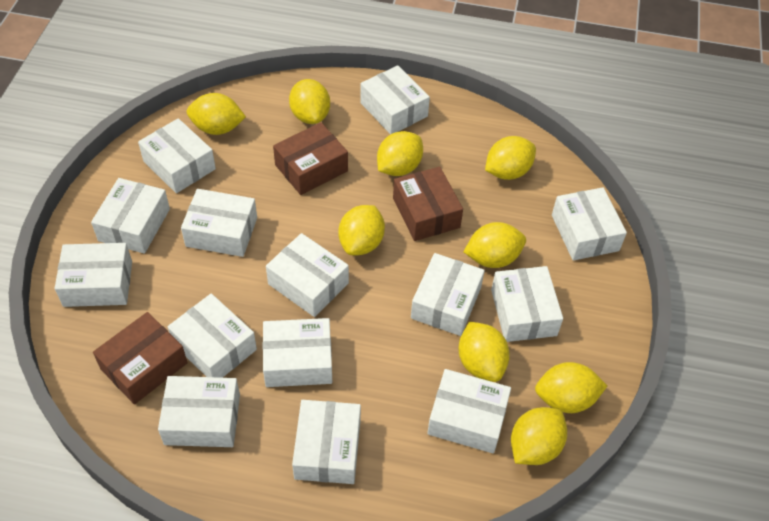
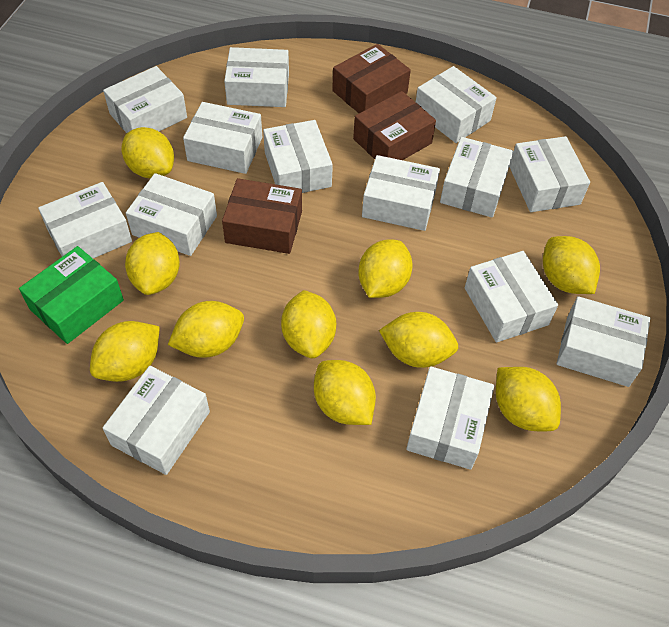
green box: 0 -> 1
yellow lemon: 9 -> 10

